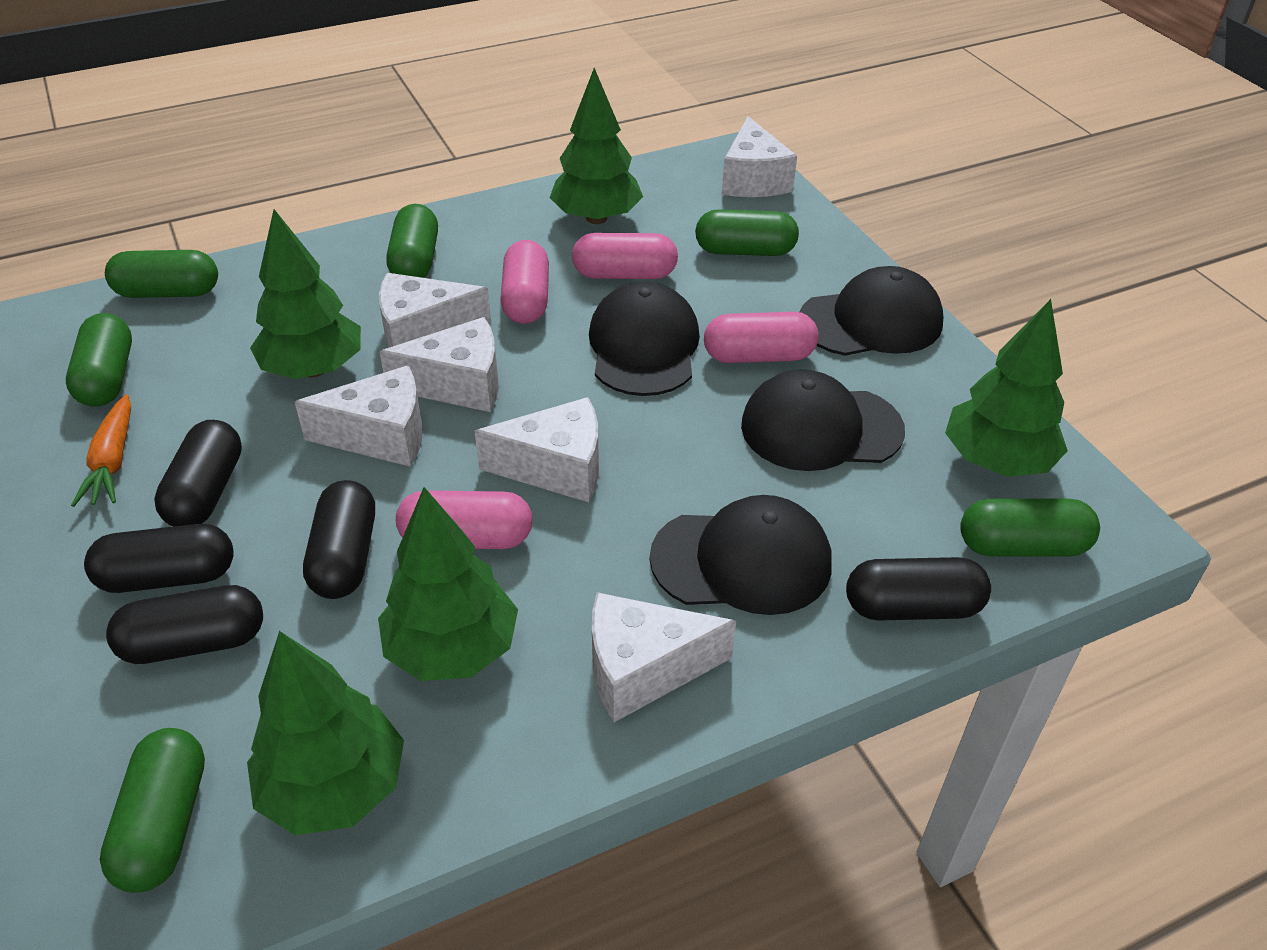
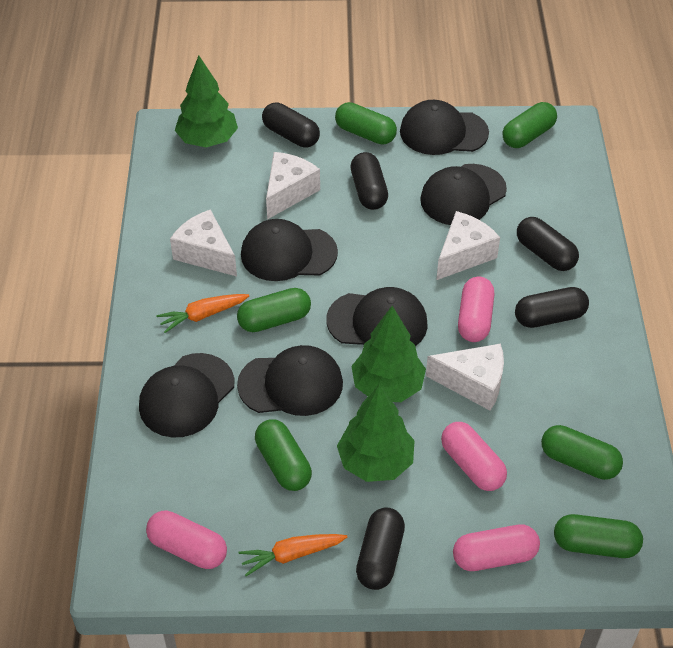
black cap: 4 -> 6
green tree: 5 -> 3
orange carrot: 1 -> 2
white cheese: 6 -> 4

